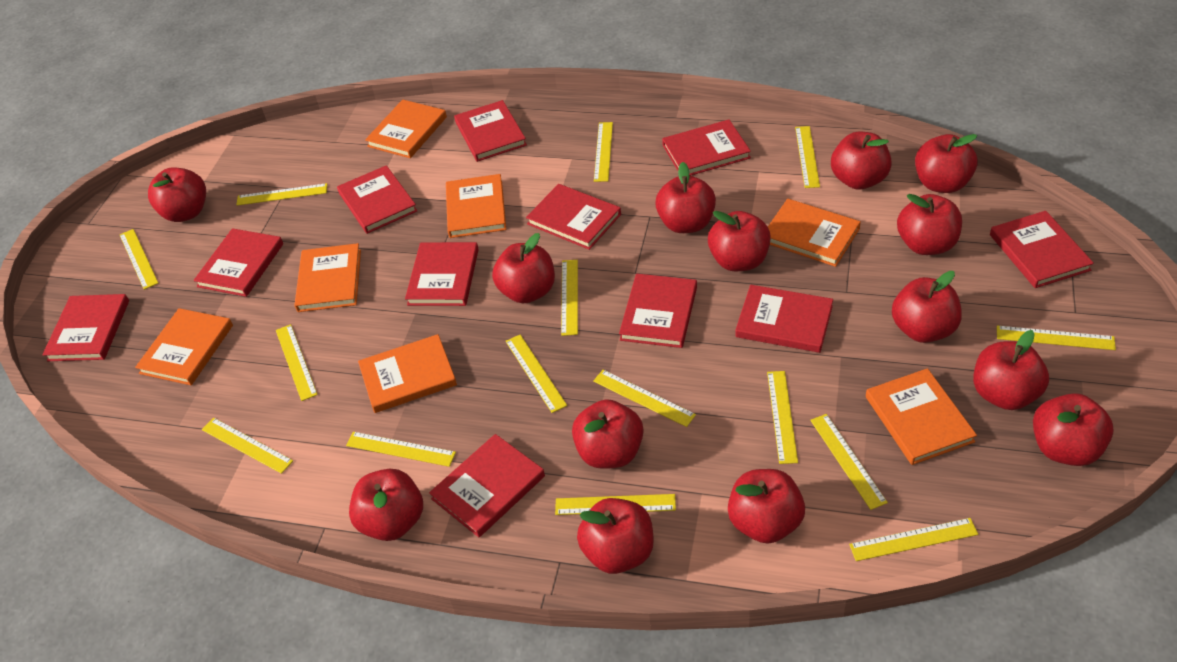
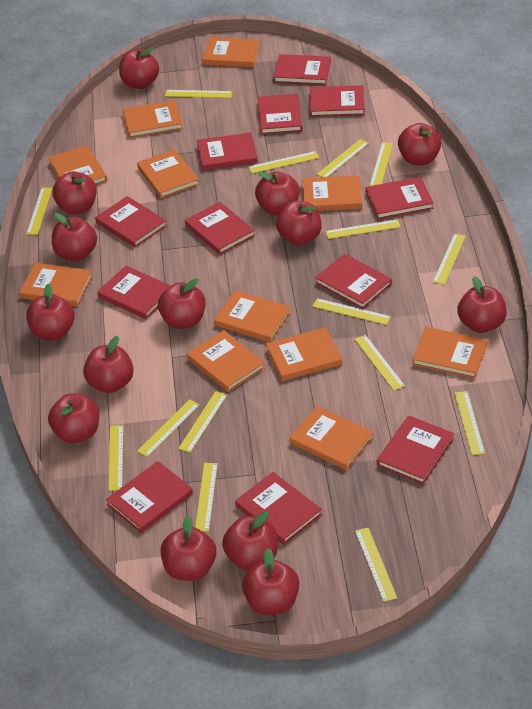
orange book: 7 -> 11
red book: 11 -> 12

